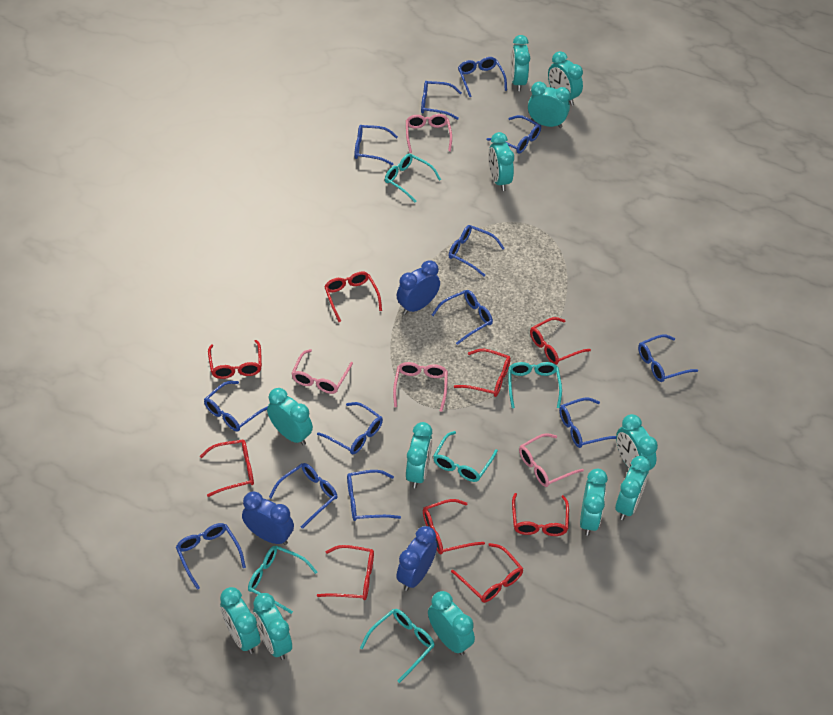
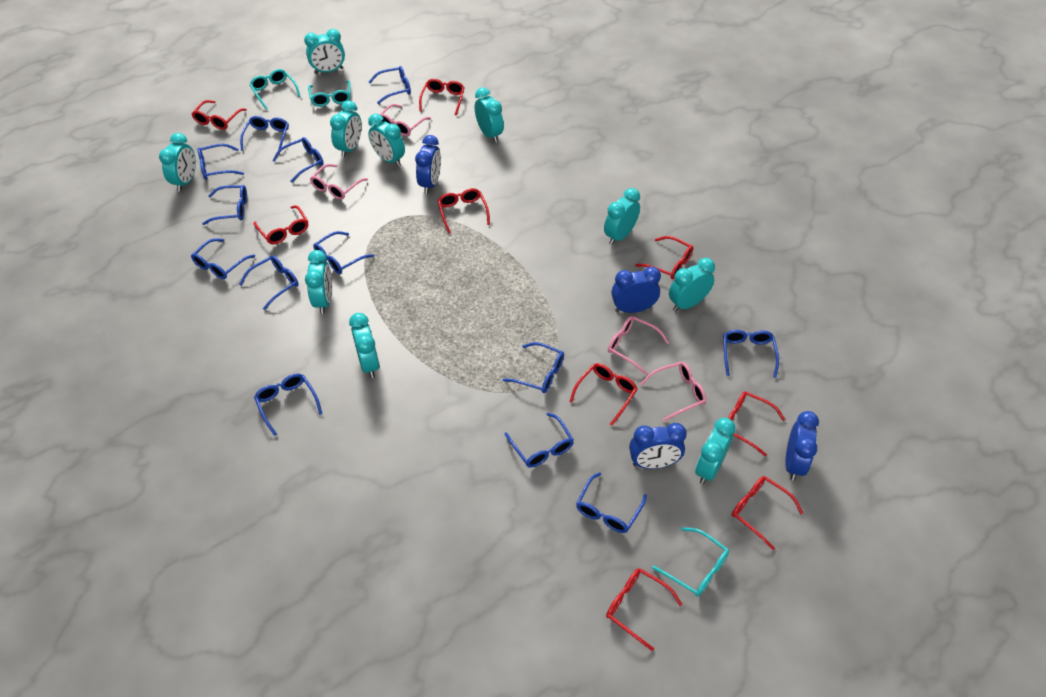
blue clock: 3 -> 4
turquoise clock: 12 -> 10
turquoise glasses: 5 -> 3

